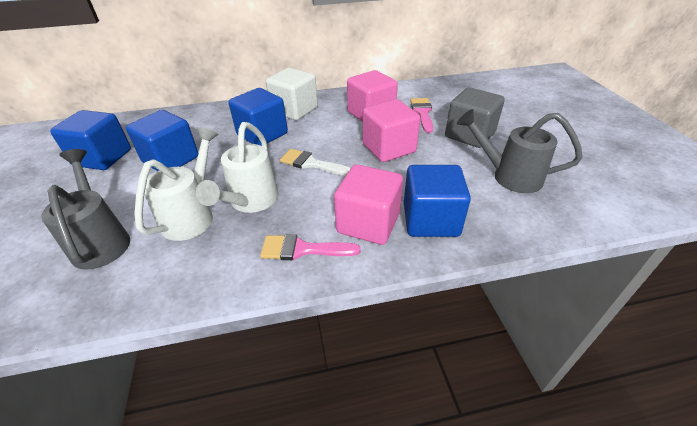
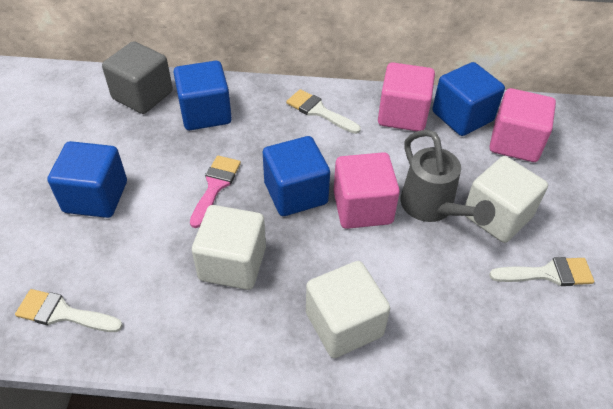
grey watering can: 2 -> 1
pink brush: 2 -> 1
white brush: 1 -> 3
white cube: 1 -> 3
white watering can: 2 -> 0

